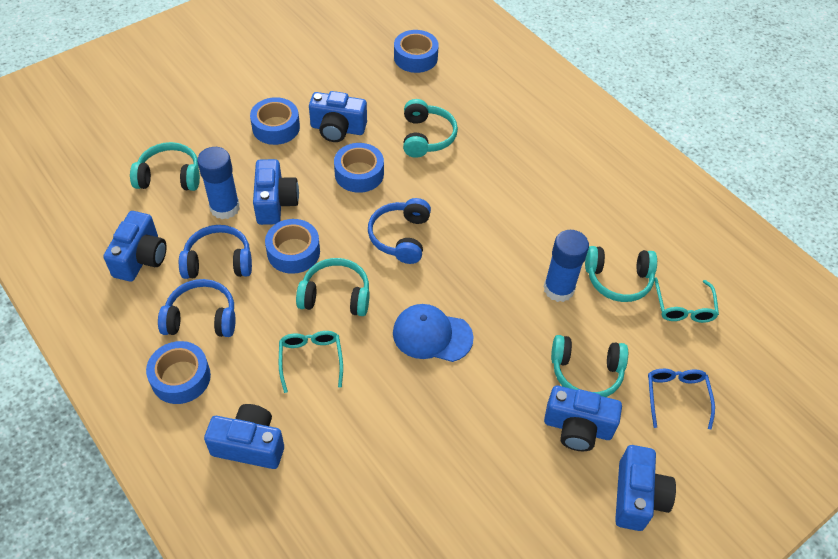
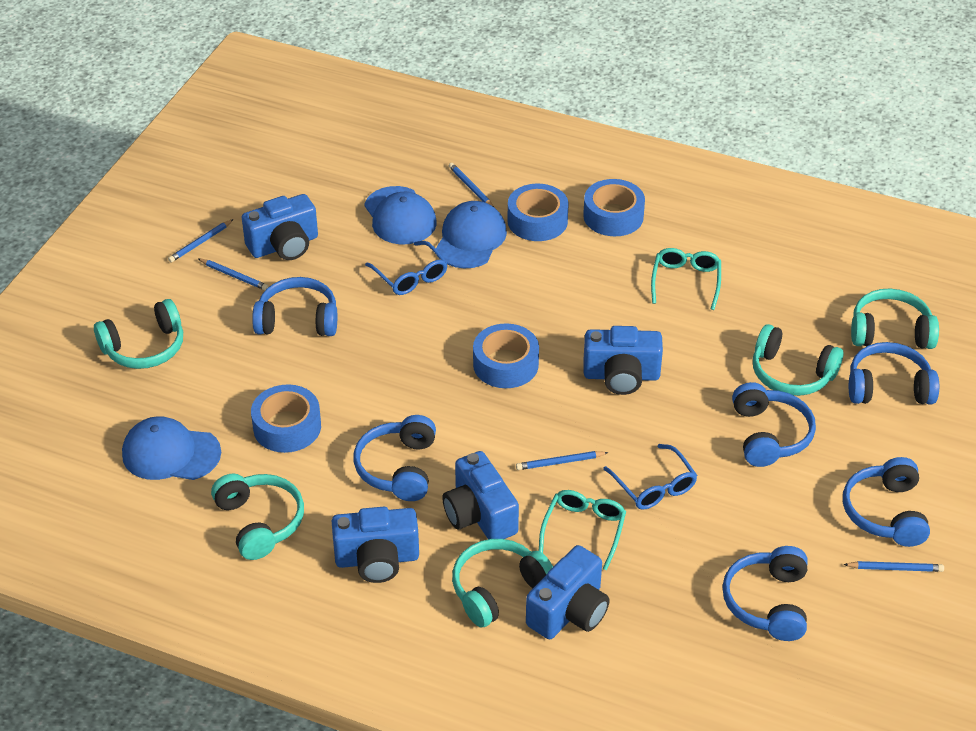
blue camera: 6 -> 5
blue cap: 1 -> 3
blue glasses: 1 -> 2
blue glue stick: 2 -> 0
blue headphones: 3 -> 6
blue pencil: 0 -> 5
blue tape: 5 -> 4

